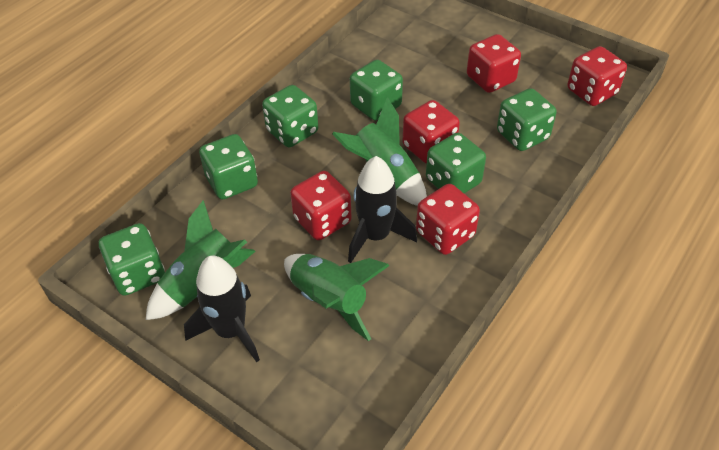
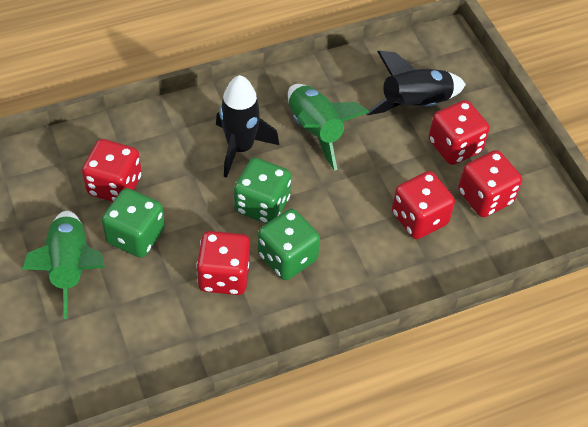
green dice: 6 -> 3
green rocket: 3 -> 2

